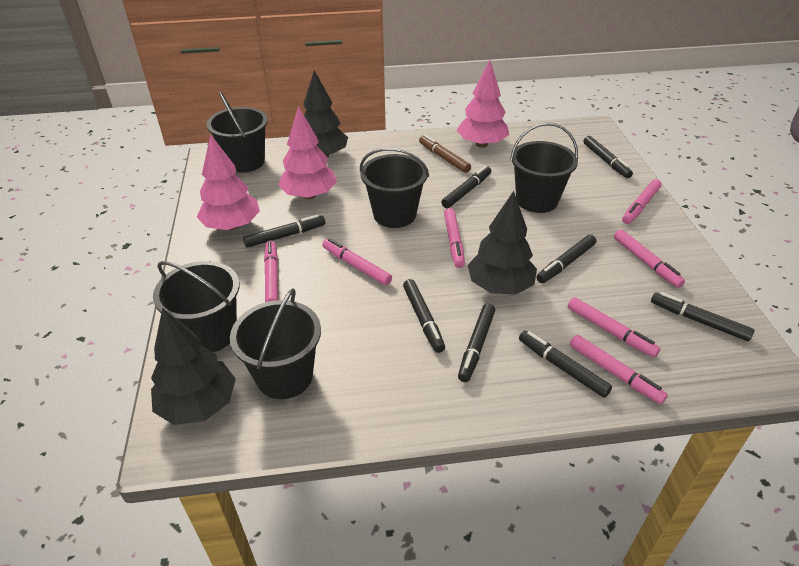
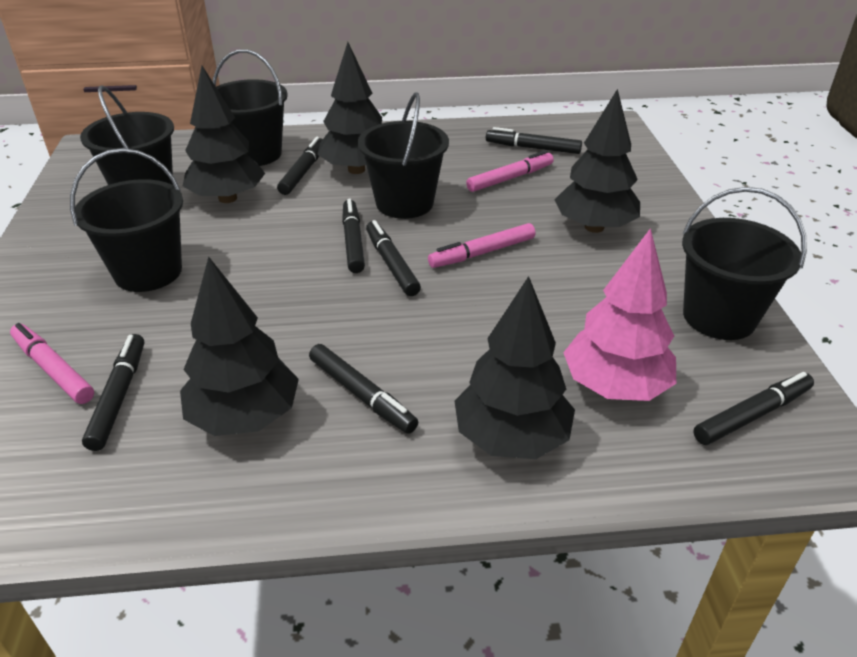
black marker: 8 -> 7
black tree: 3 -> 5
brown marker: 1 -> 0
pink marker: 7 -> 3
pink tree: 3 -> 1

